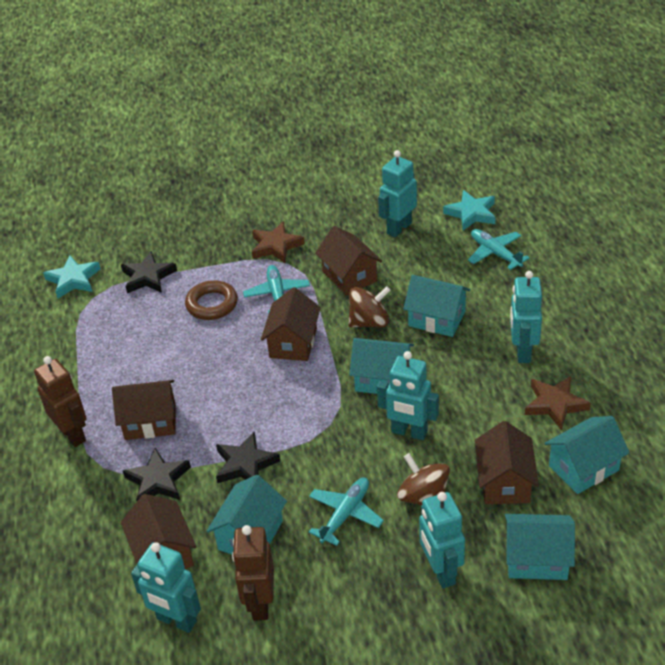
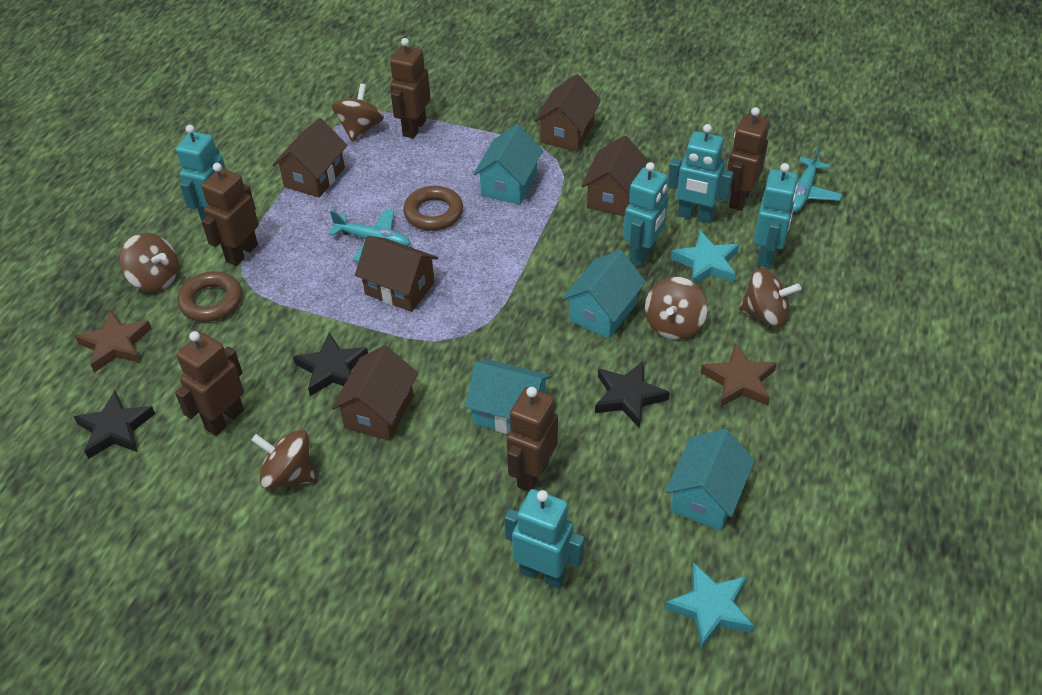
brown ring: 1 -> 2
brown robot: 2 -> 5
brown spinning top: 2 -> 5
turquoise house: 5 -> 4
turquoise plane: 3 -> 2

